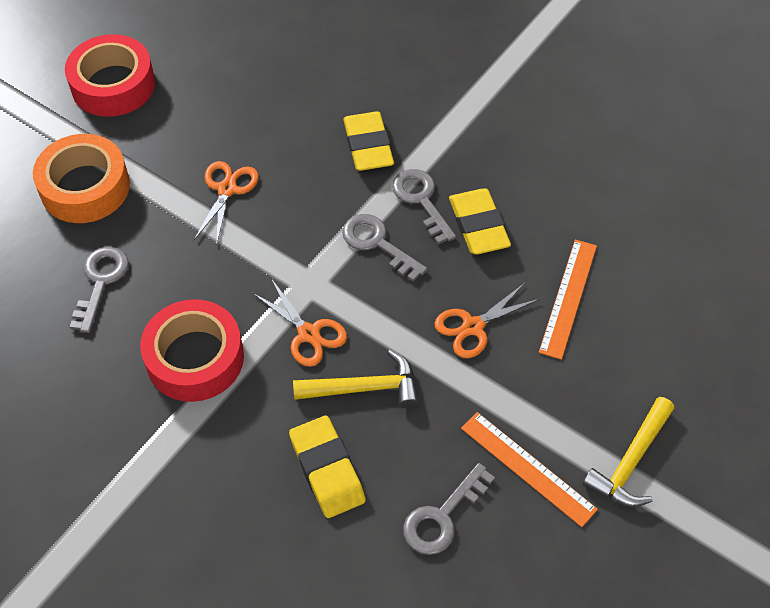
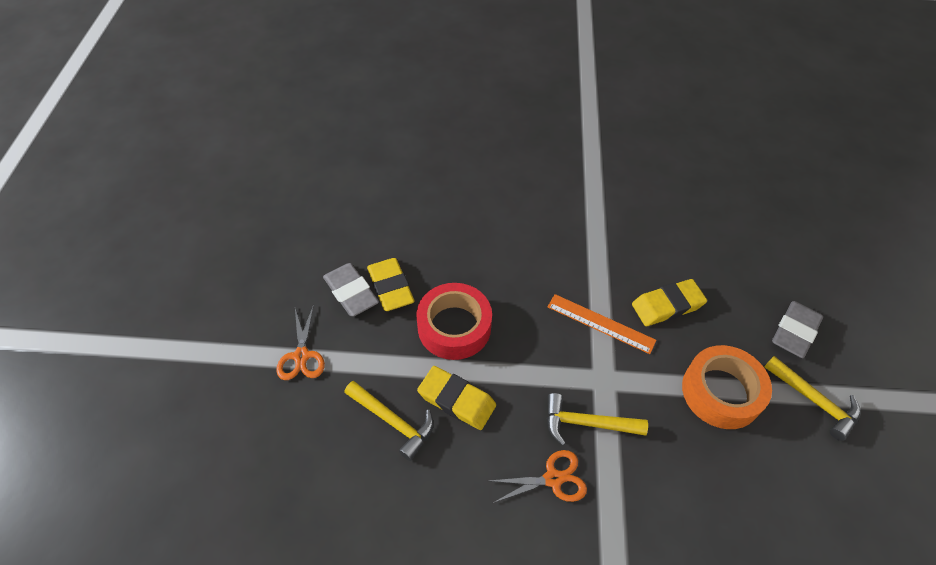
grey eraser: 0 -> 2
grey key: 4 -> 0
orange ruler: 2 -> 1
orange scissors: 3 -> 2
red tape: 2 -> 1
yellow hammer: 2 -> 3

